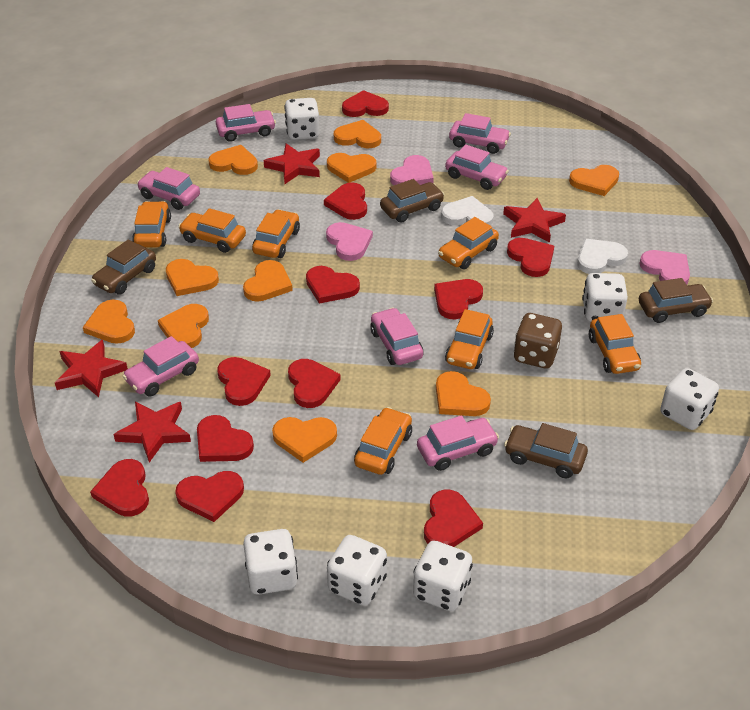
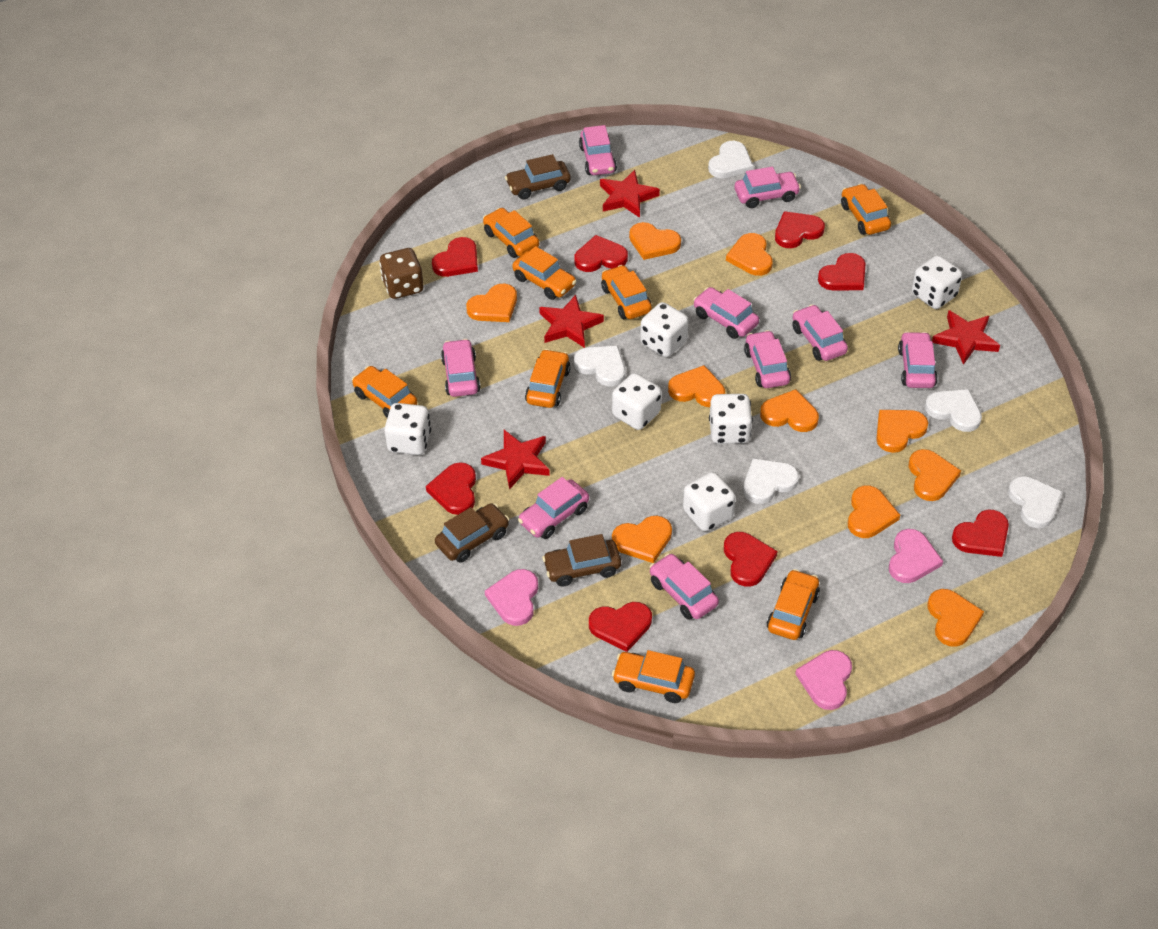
brown car: 4 -> 3
orange car: 7 -> 8
pink car: 7 -> 9
red heart: 11 -> 8
white heart: 2 -> 5

